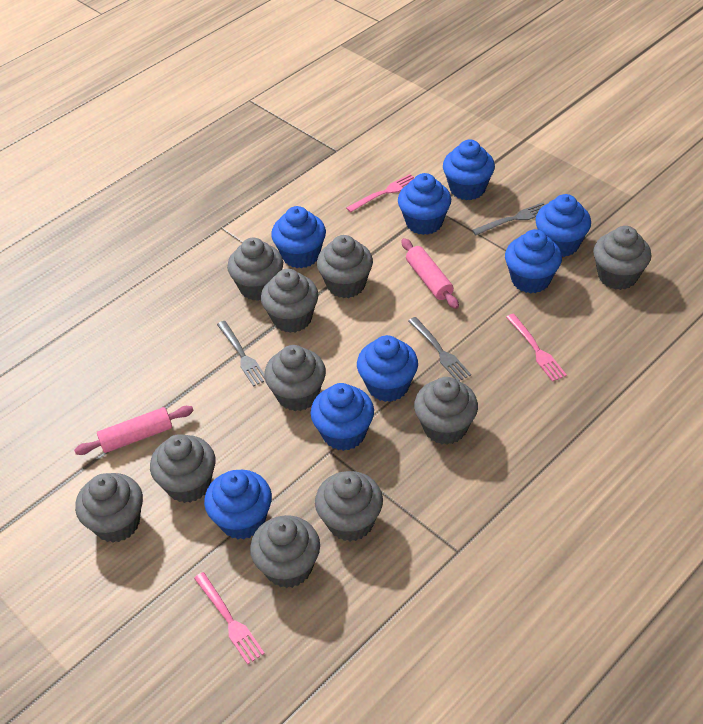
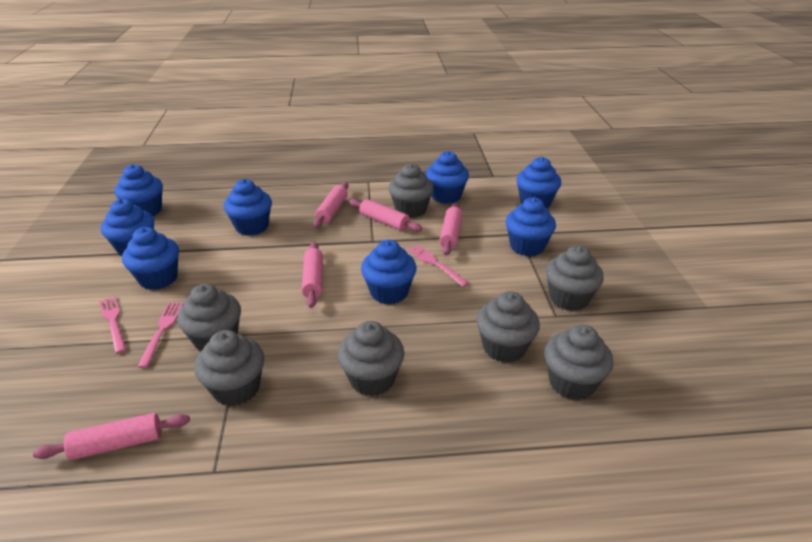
grey cupcake: 10 -> 7
grey fork: 3 -> 0
pink rolling pin: 2 -> 5

